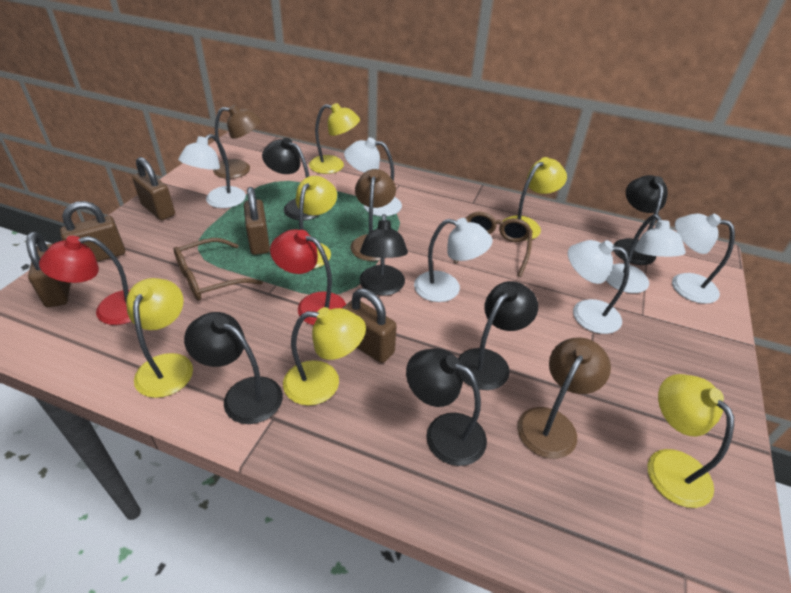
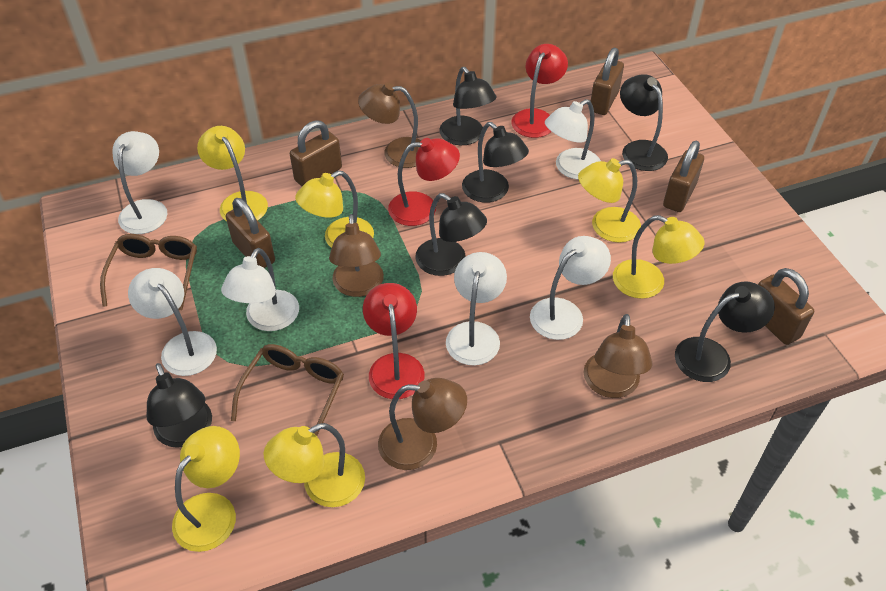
brown lamp: 3 -> 4
red lamp: 2 -> 3

